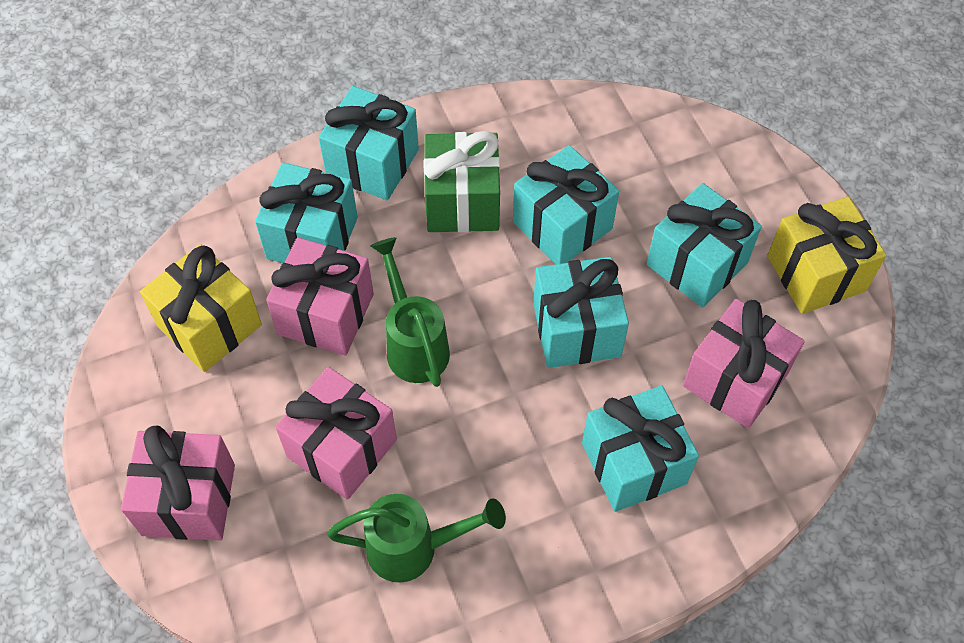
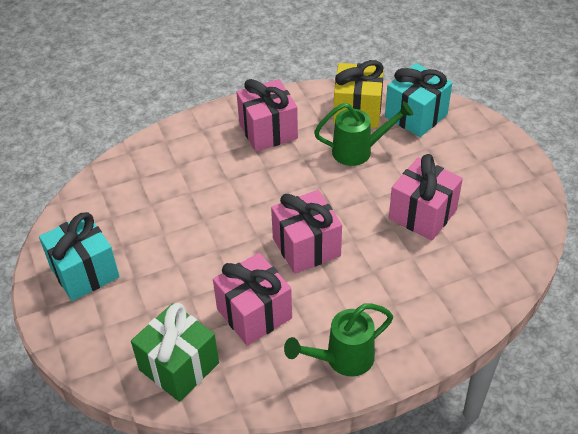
turquoise gift: 6 -> 2
yellow gift: 2 -> 1

